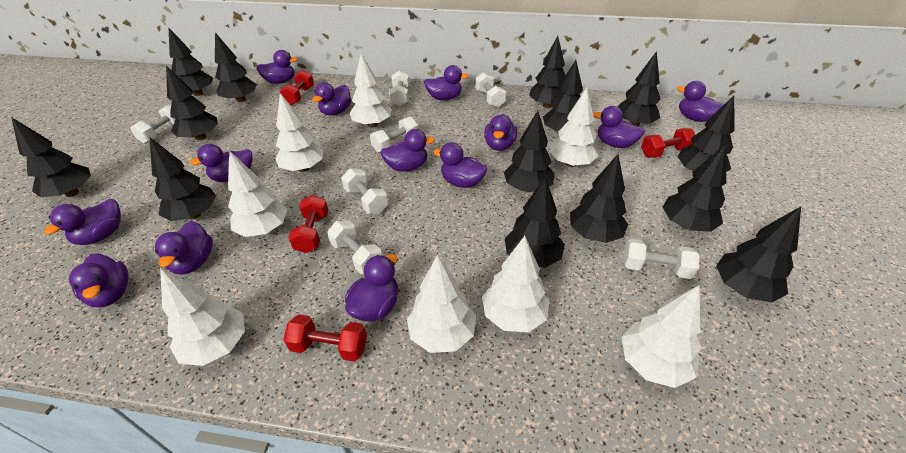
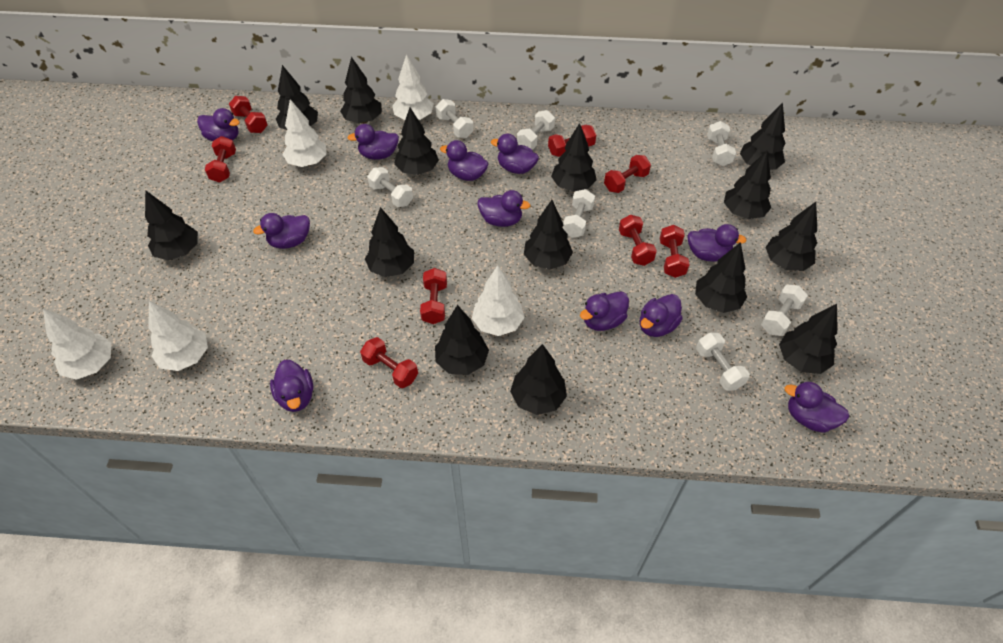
purple duck: 13 -> 11
red dumbbell: 4 -> 8
white tree: 8 -> 5

